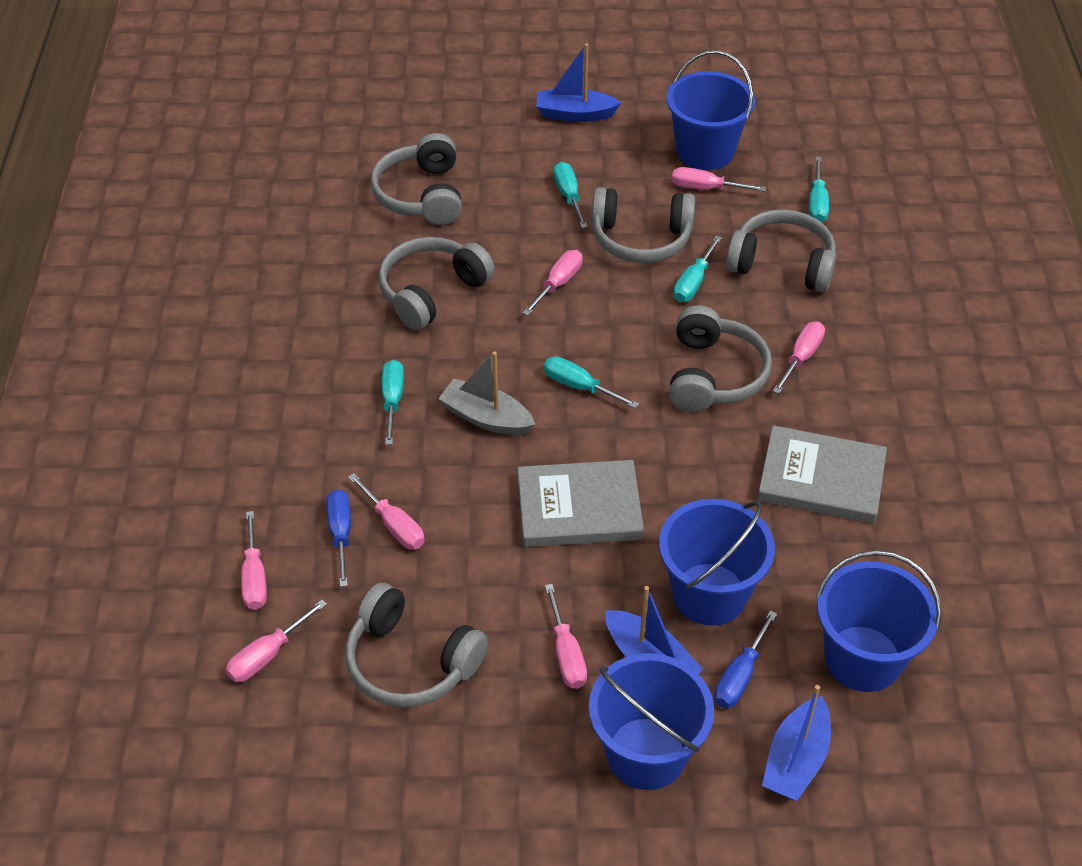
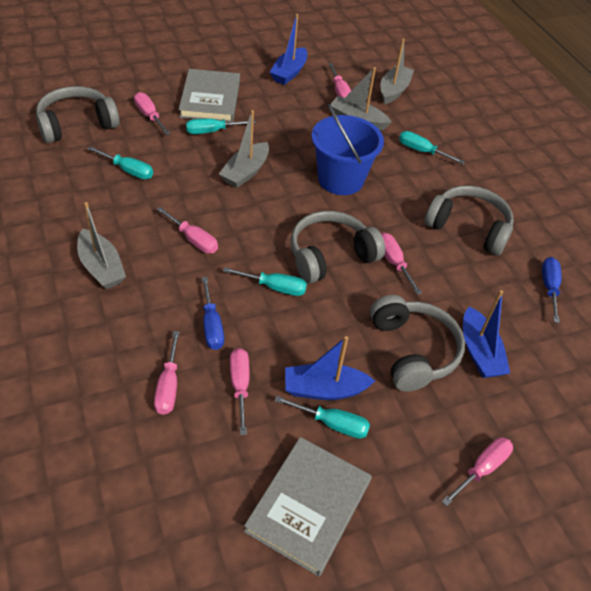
blue bucket: 4 -> 1
grey boat: 1 -> 4
grey headphones: 6 -> 4

